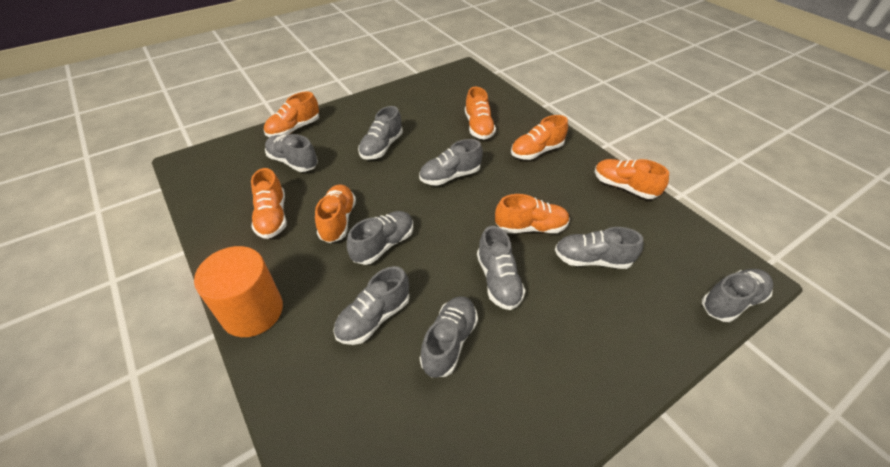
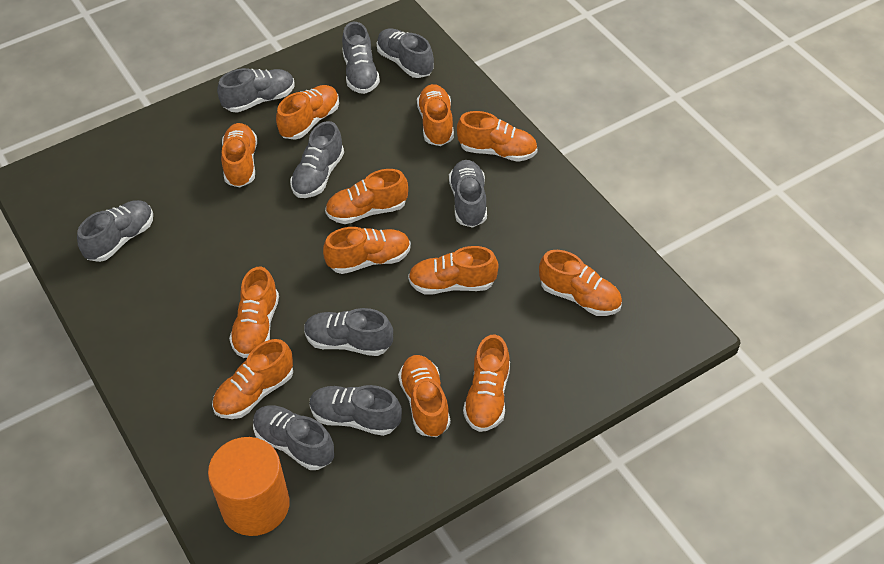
orange shoe: 7 -> 12

